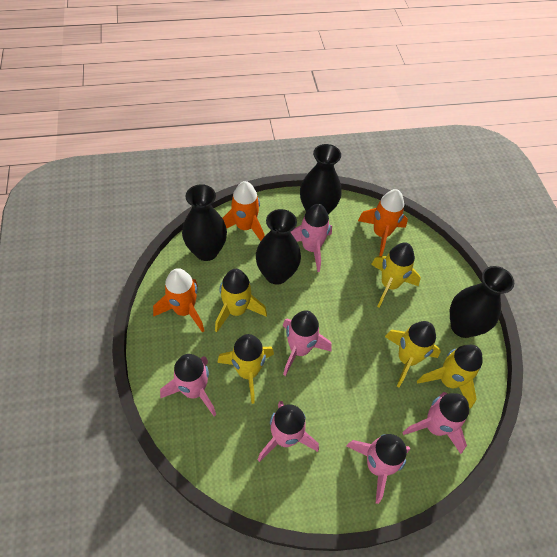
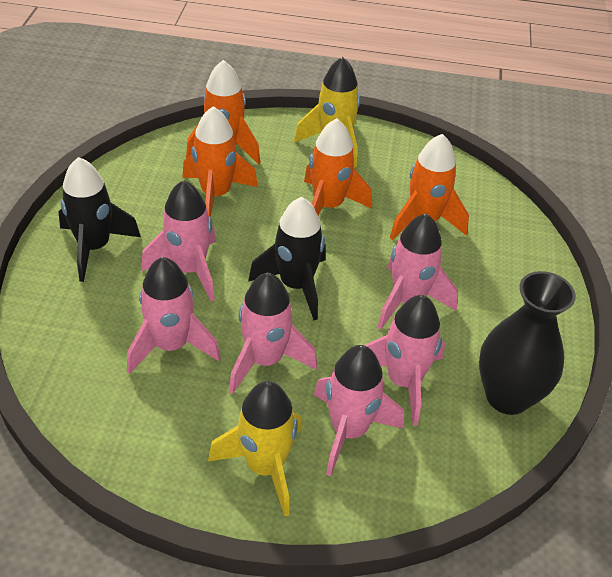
black rocket: 0 -> 2
black vase: 4 -> 1
orange rocket: 3 -> 4
yellow rocket: 5 -> 2

